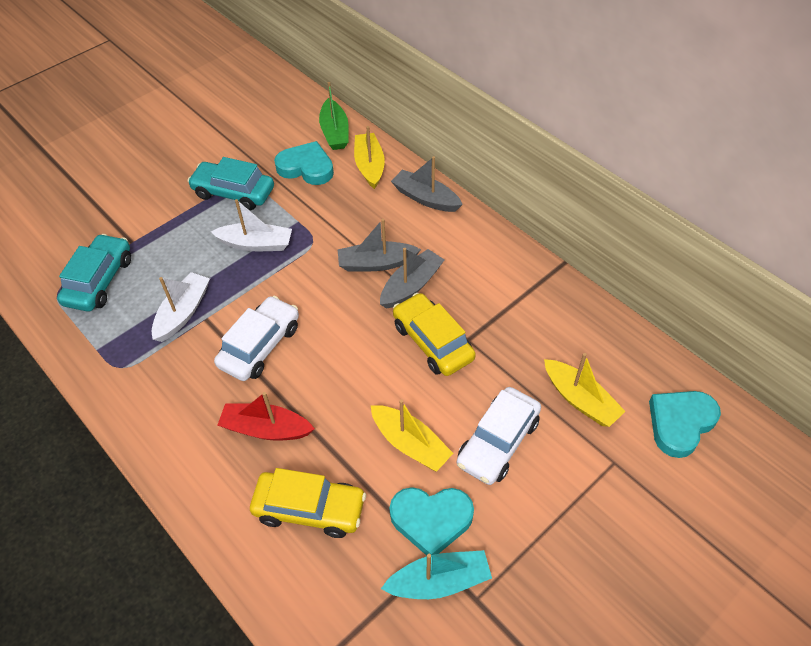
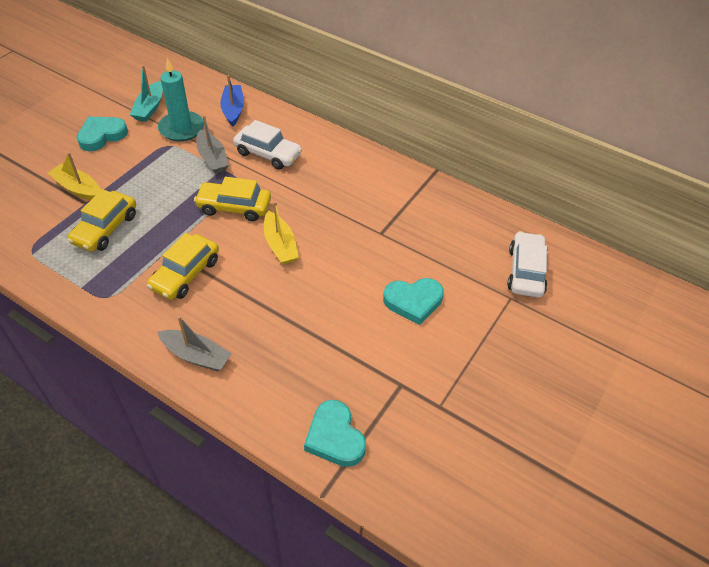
blue boat: 0 -> 1
green boat: 1 -> 0
grey boat: 3 -> 2
red boat: 1 -> 0
turquoise candle: 0 -> 1
turquoise car: 2 -> 0
white boat: 2 -> 0
yellow boat: 3 -> 2
yellow car: 2 -> 3

